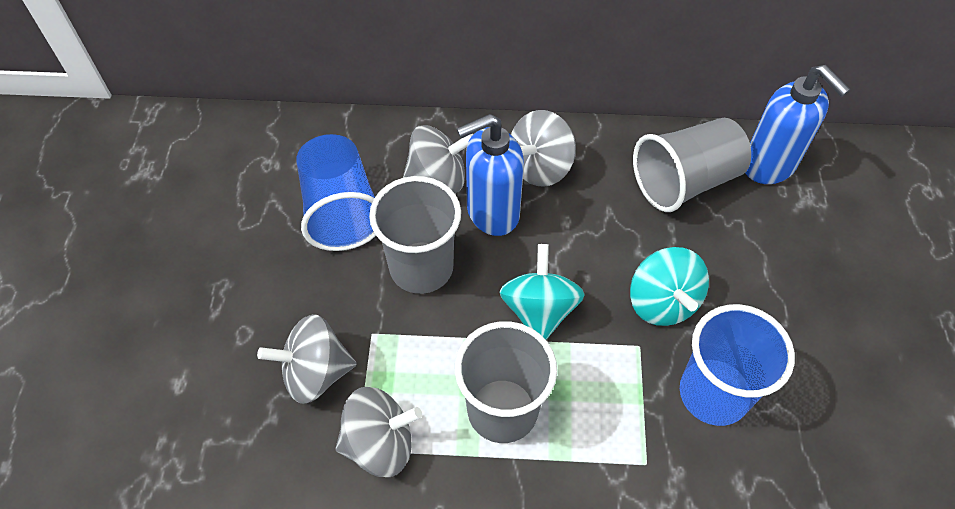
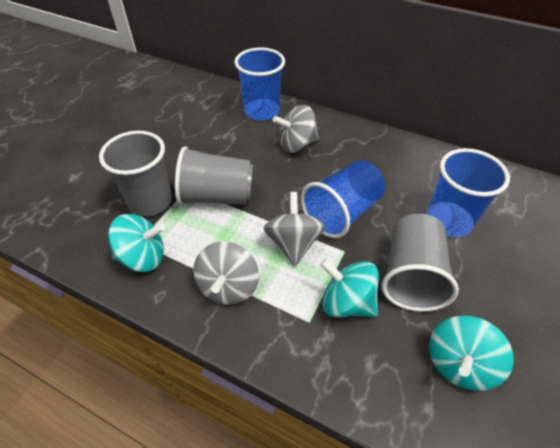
blue cup: 2 -> 3
blue soap dispenser: 2 -> 0
grey spinning top: 4 -> 3
turquoise spinning top: 2 -> 3

